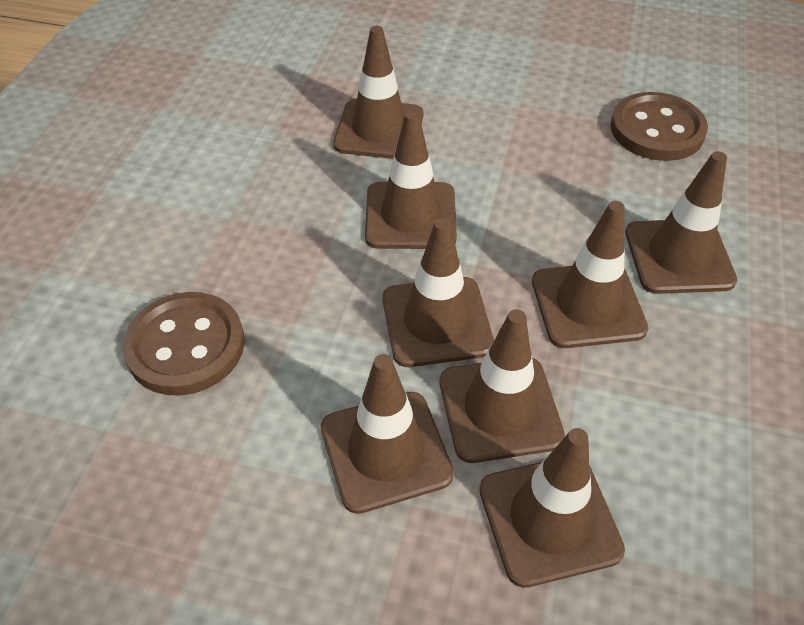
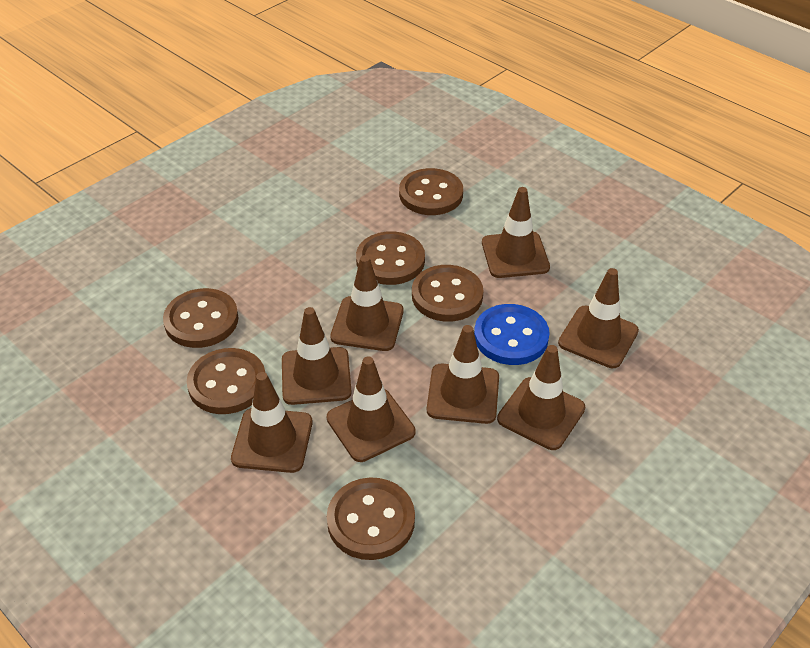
blue button: 0 -> 1
brown button: 2 -> 6

